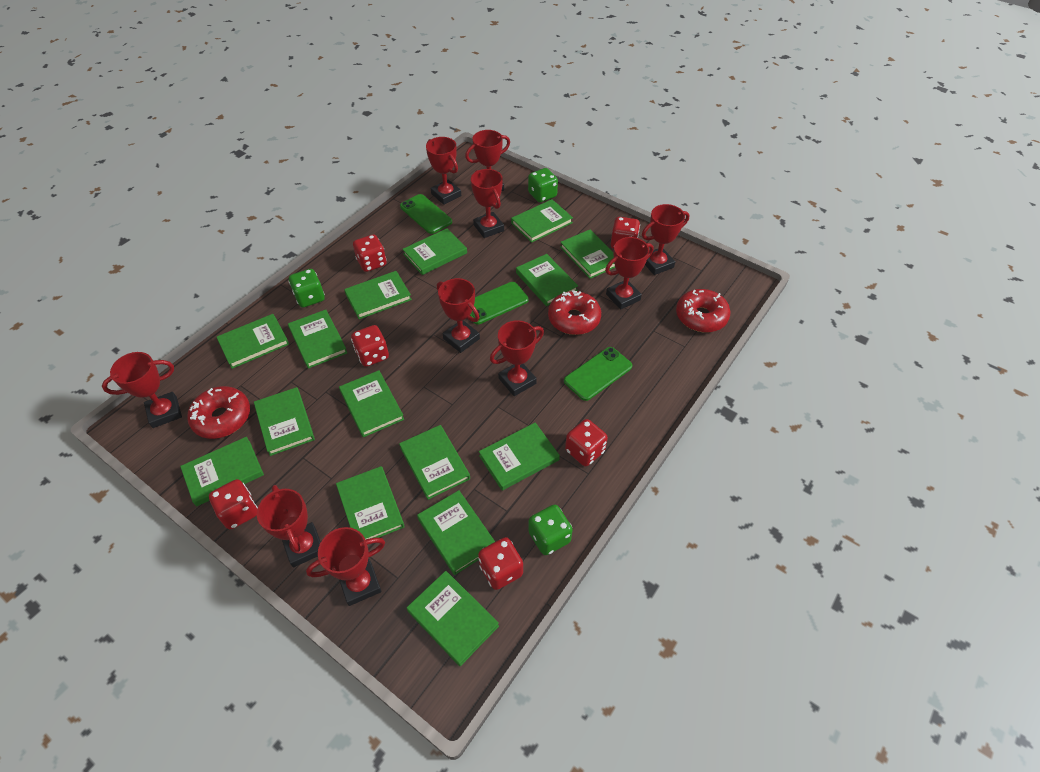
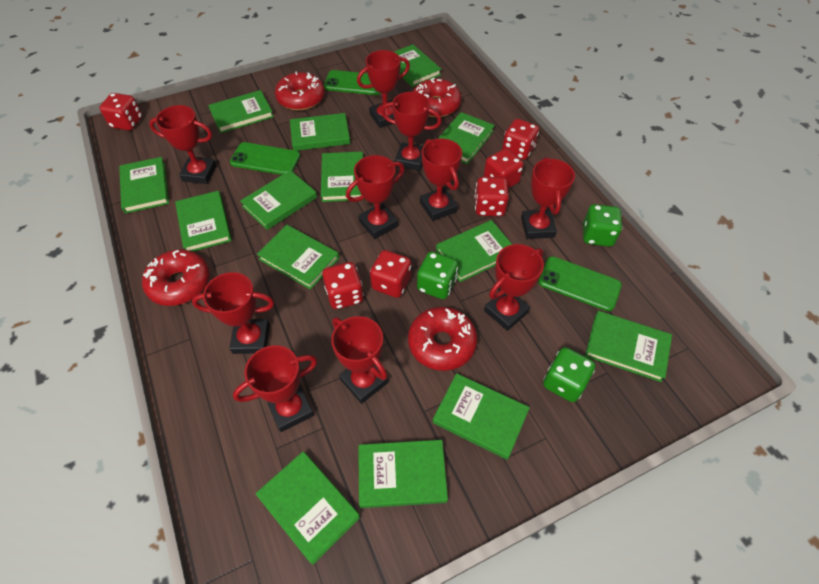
green book: 15 -> 14
red donut: 3 -> 4

